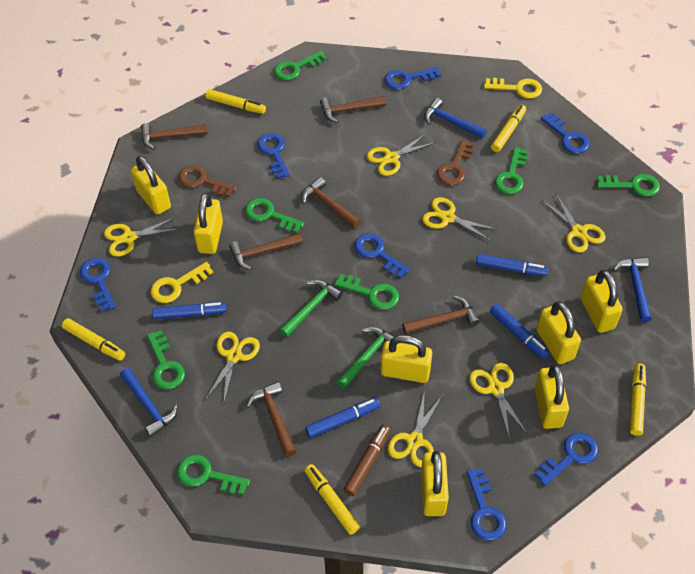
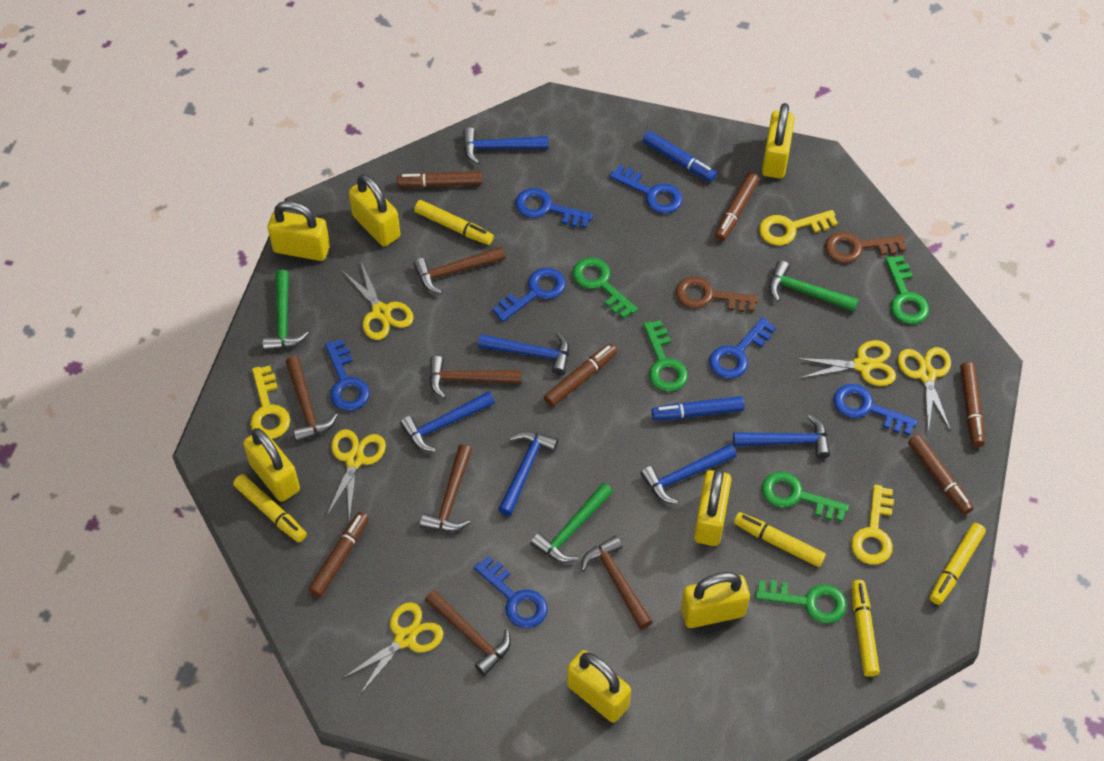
blue hammer: 3 -> 6
blue marker: 4 -> 2
brown marker: 1 -> 6
green hammer: 2 -> 3
green key: 7 -> 5
yellow key: 2 -> 3
yellow scissors: 7 -> 5

